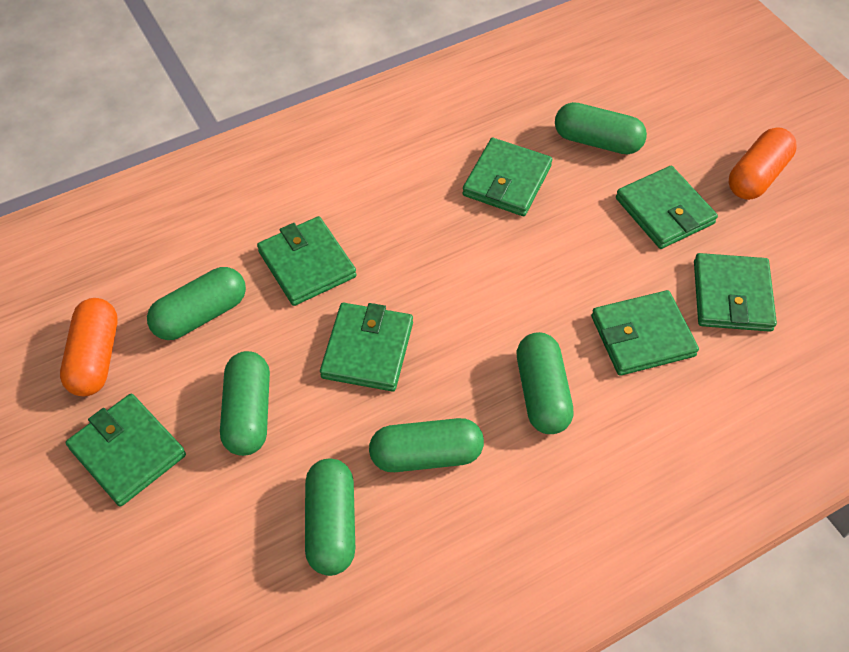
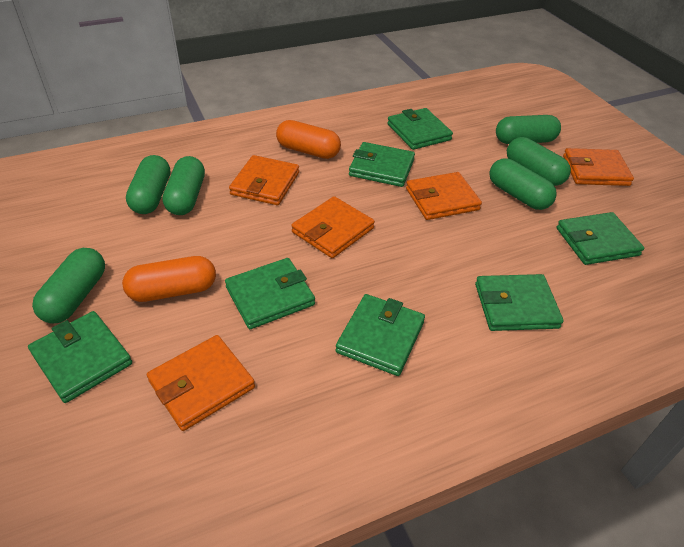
orange wallet: 0 -> 5

